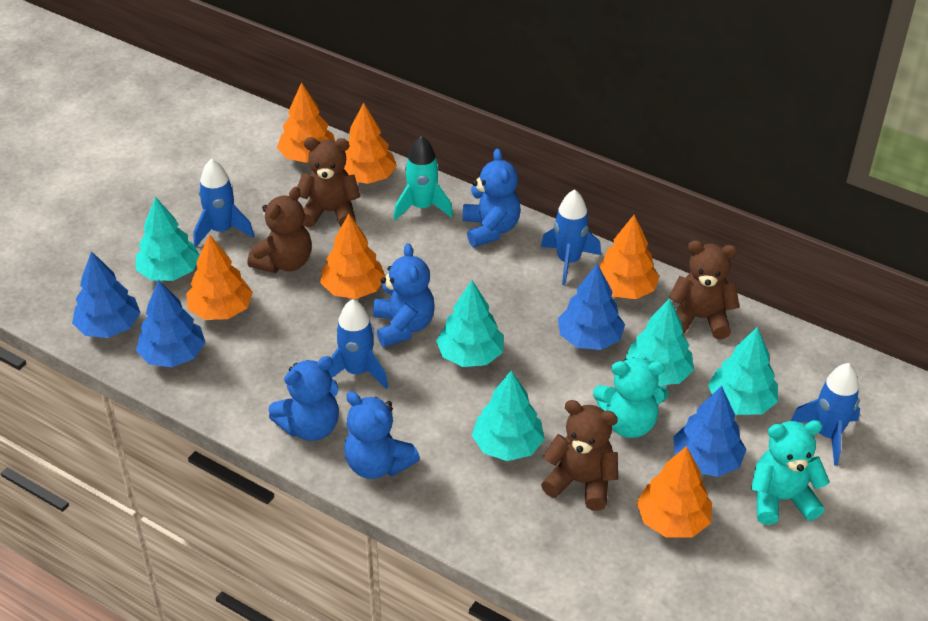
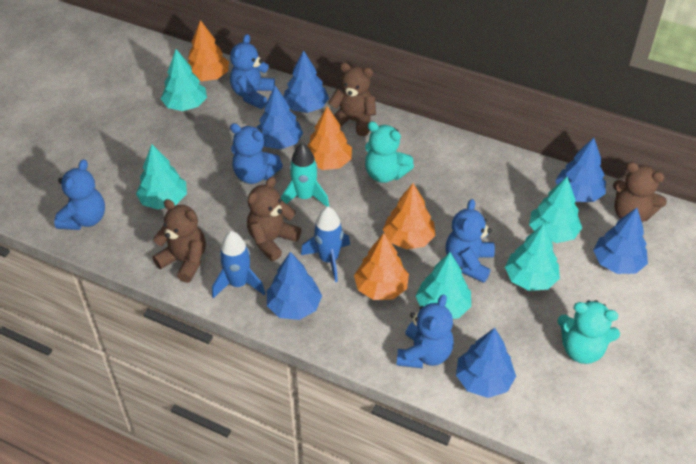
blue rocket: 4 -> 2
blue teddy bear: 4 -> 5
blue tree: 4 -> 6
orange tree: 6 -> 4

